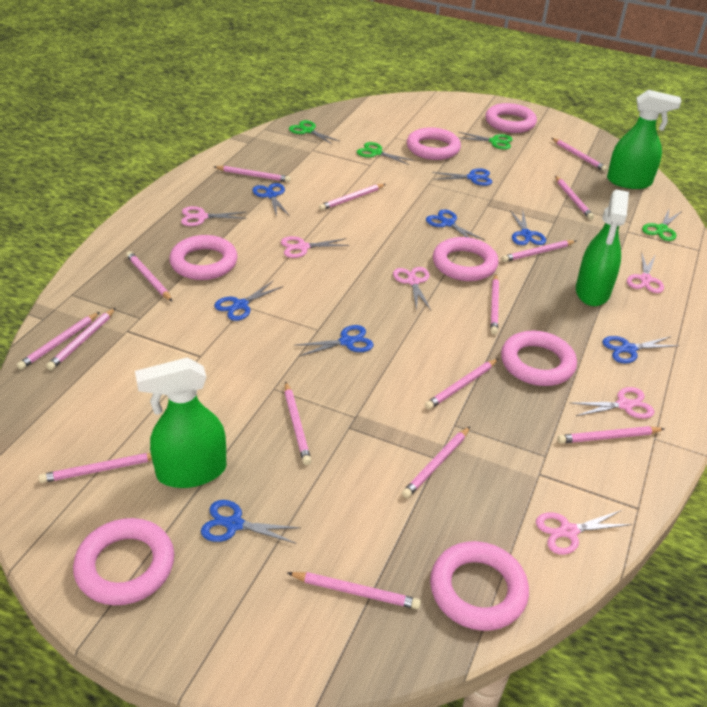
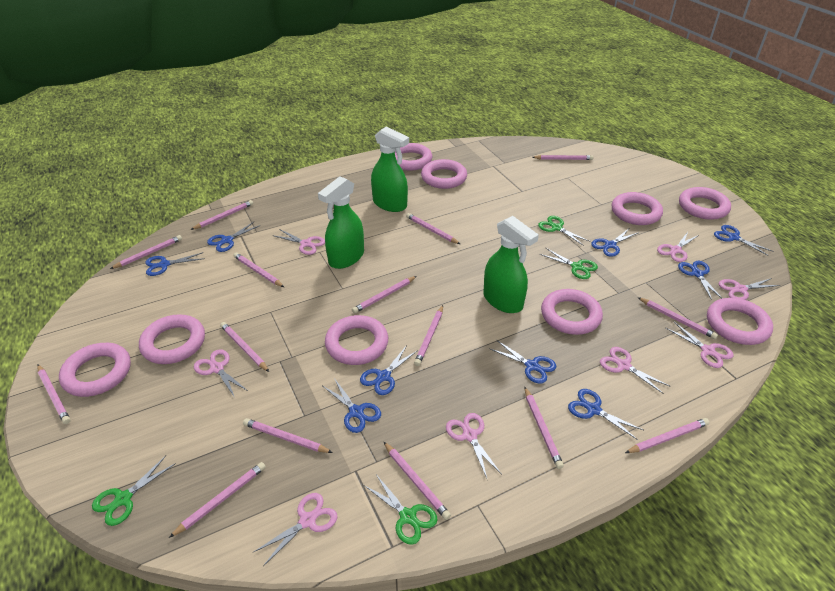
blue scissors: 8 -> 9
pink ring: 7 -> 9
pink scissors: 6 -> 8

